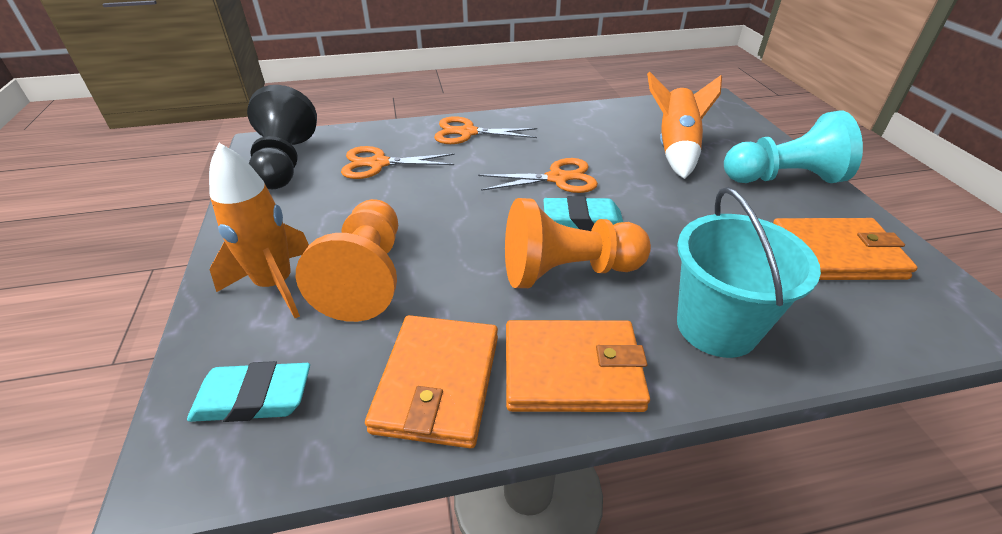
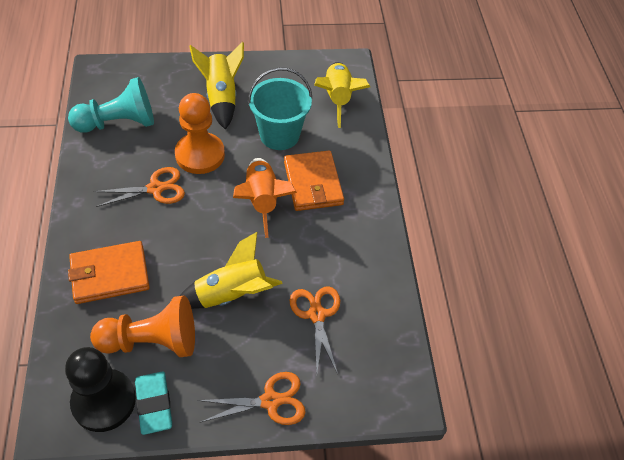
orange rocket: 2 -> 1
orange wallet: 3 -> 2
turquoise eraser: 2 -> 1
yellow rocket: 0 -> 3

